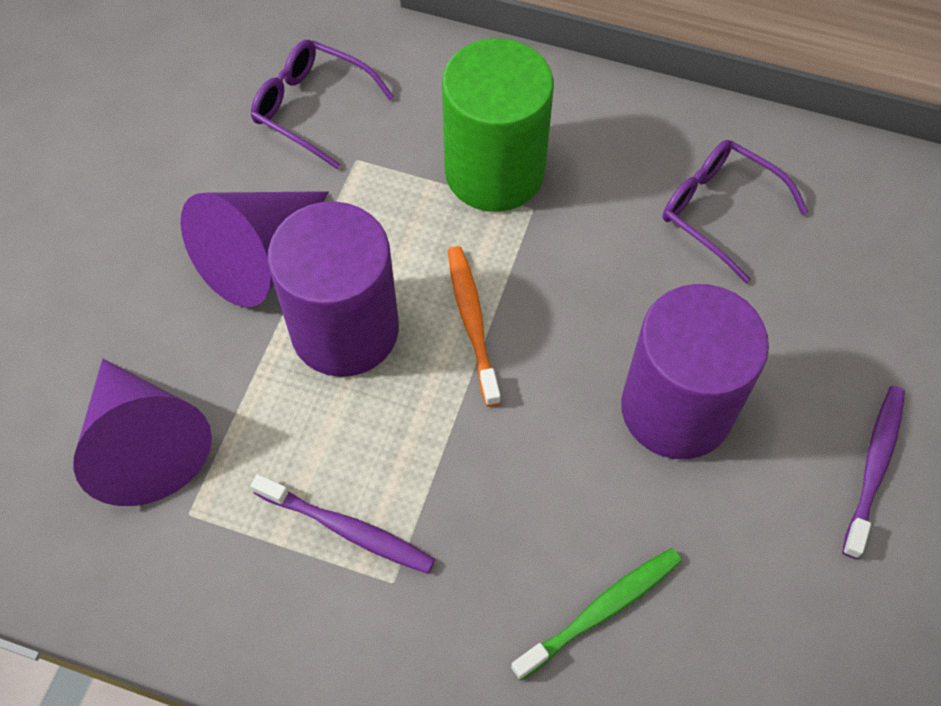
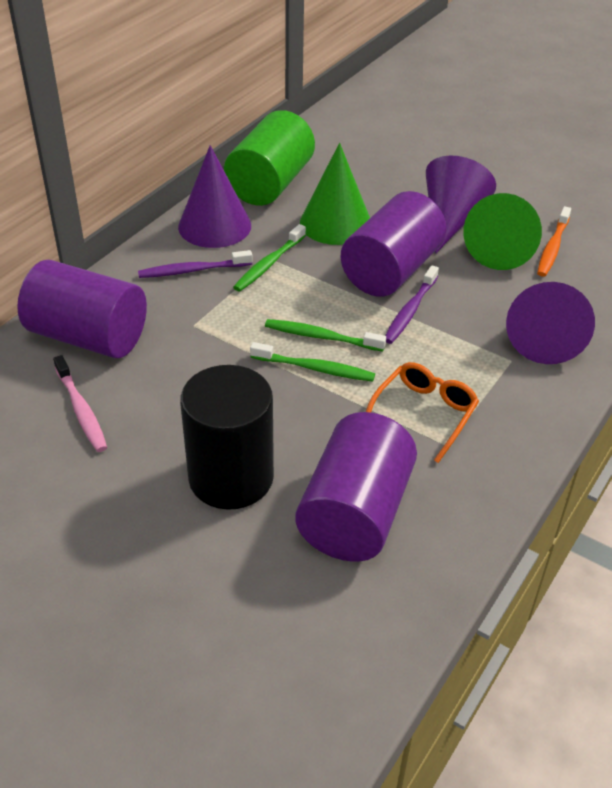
black cylinder: 0 -> 1
green cone: 0 -> 2
green toothbrush: 1 -> 3
orange glasses: 0 -> 1
pink toothbrush: 0 -> 1
purple cone: 2 -> 3
purple cylinder: 2 -> 3
purple glasses: 2 -> 0

